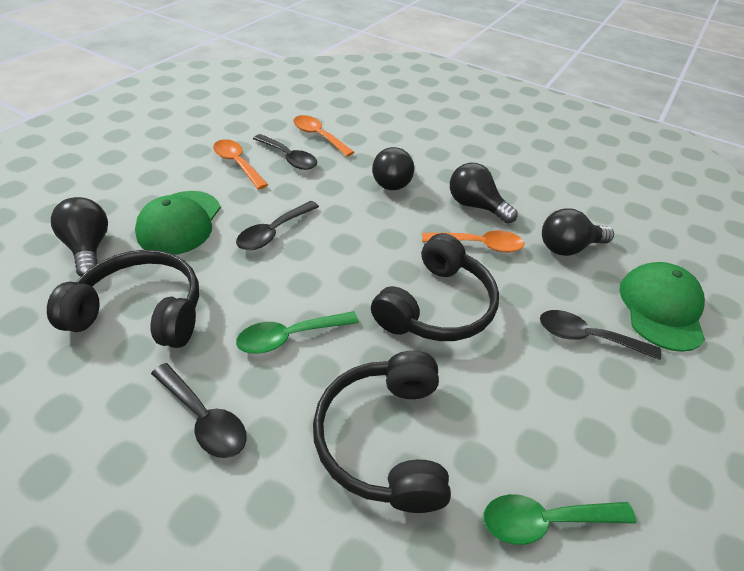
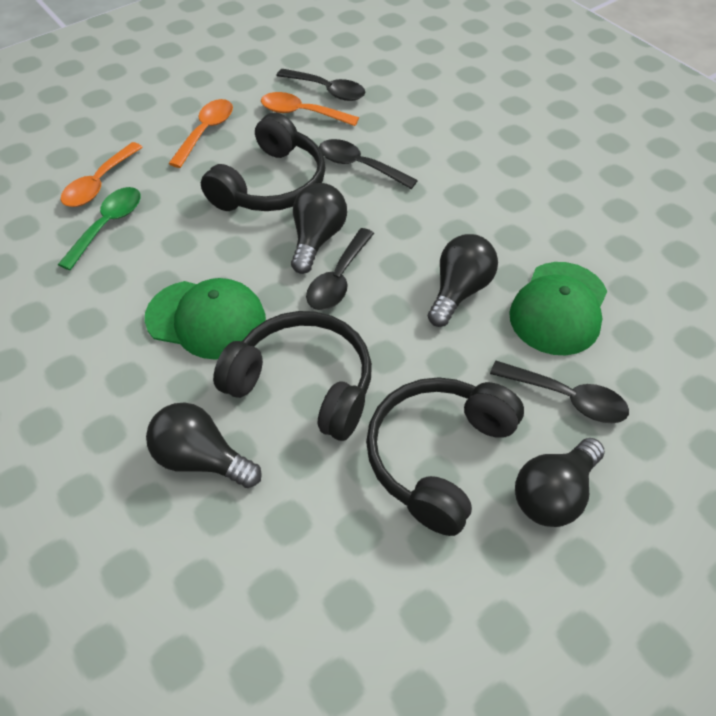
green spoon: 2 -> 1

